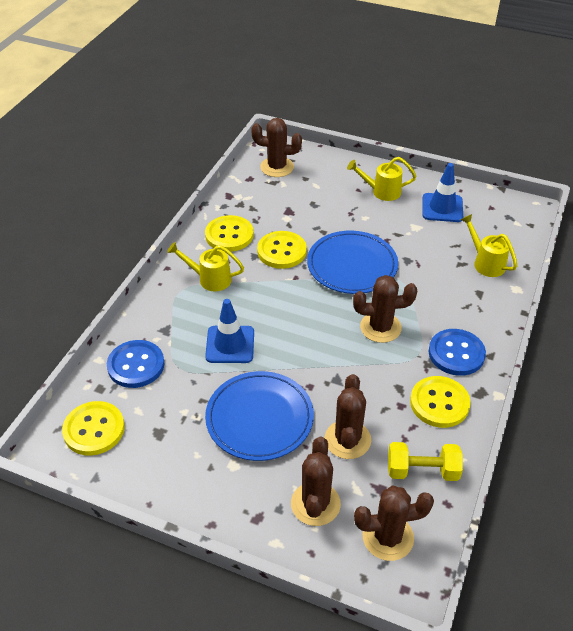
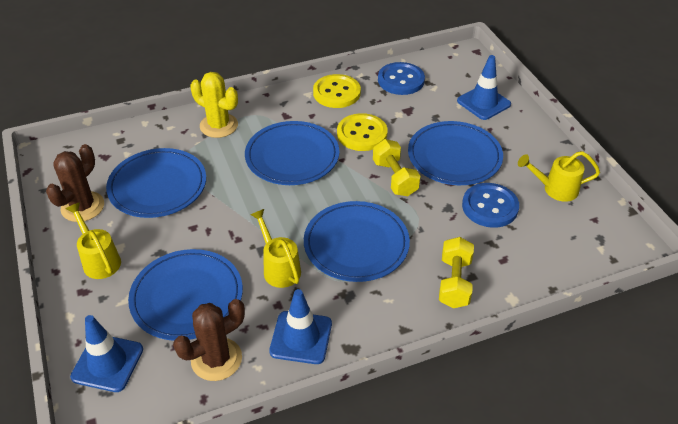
blue plate: 2 -> 5
blue traffic cone: 2 -> 3
brown cactus: 5 -> 2
yellow button: 4 -> 2
yellow cactus: 0 -> 1
yellow dumbbell: 1 -> 2

